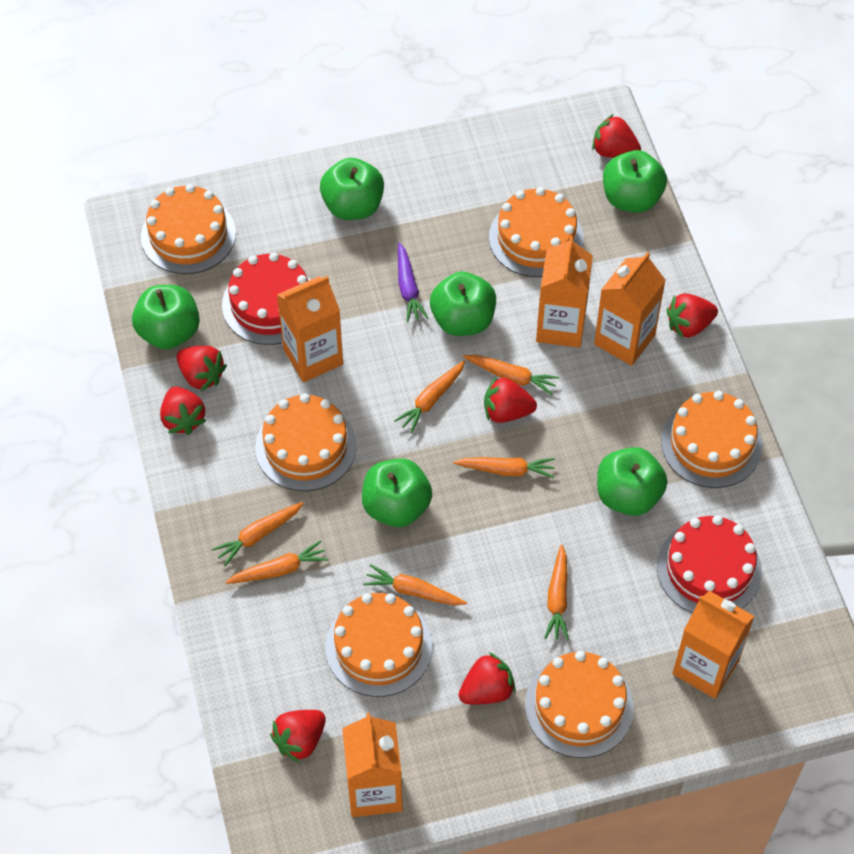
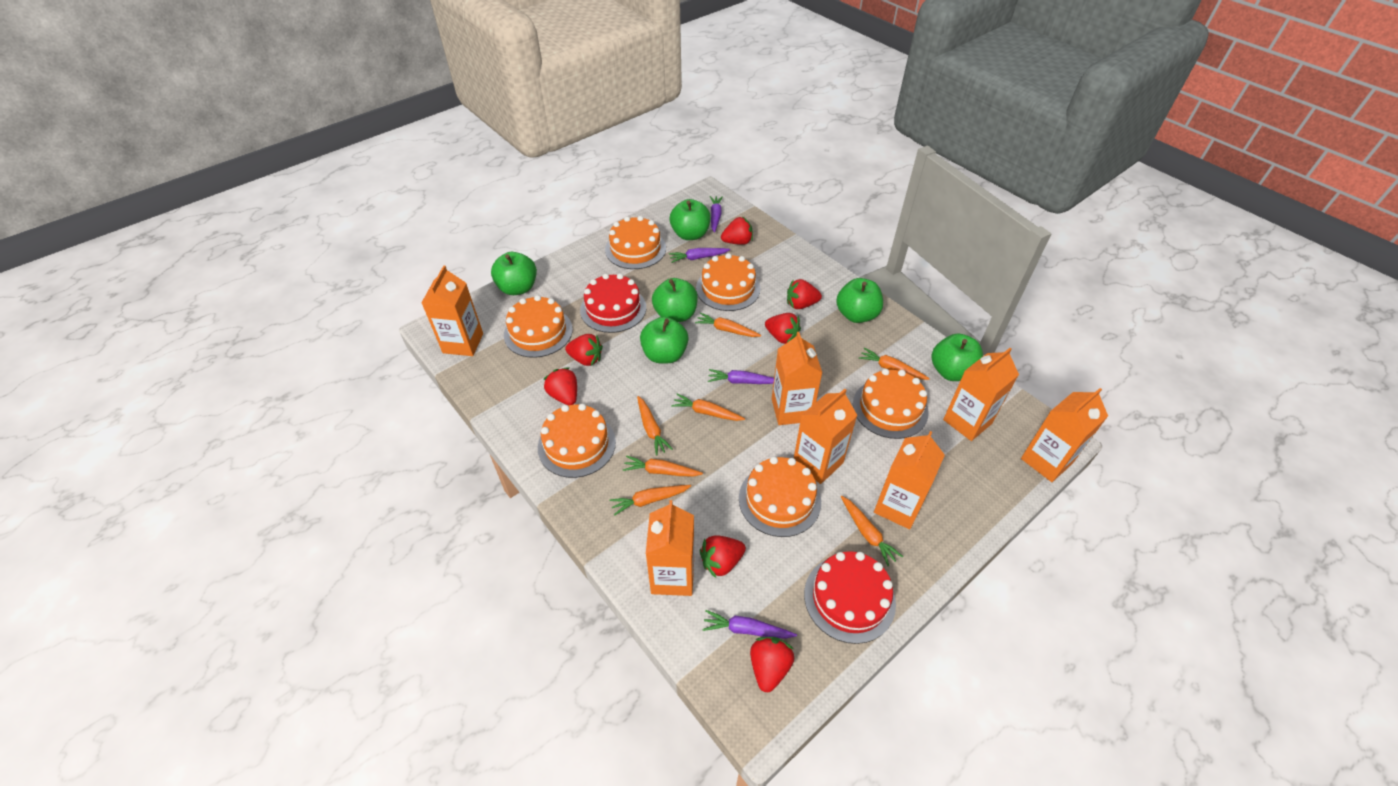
orange carton: 5 -> 7
purple carrot: 1 -> 4

